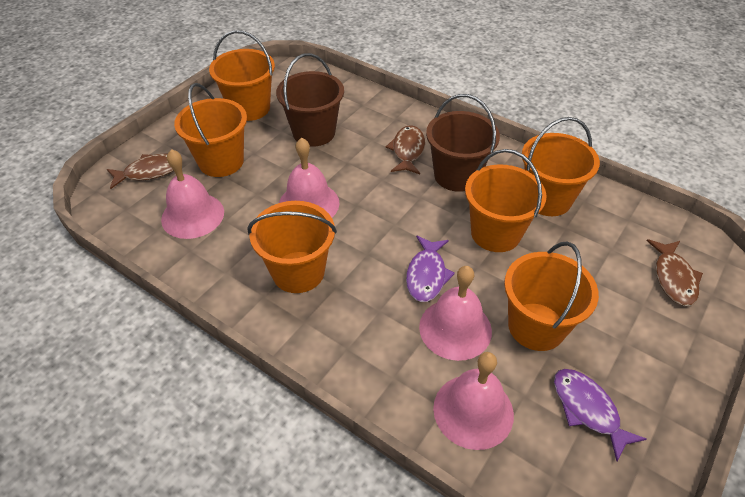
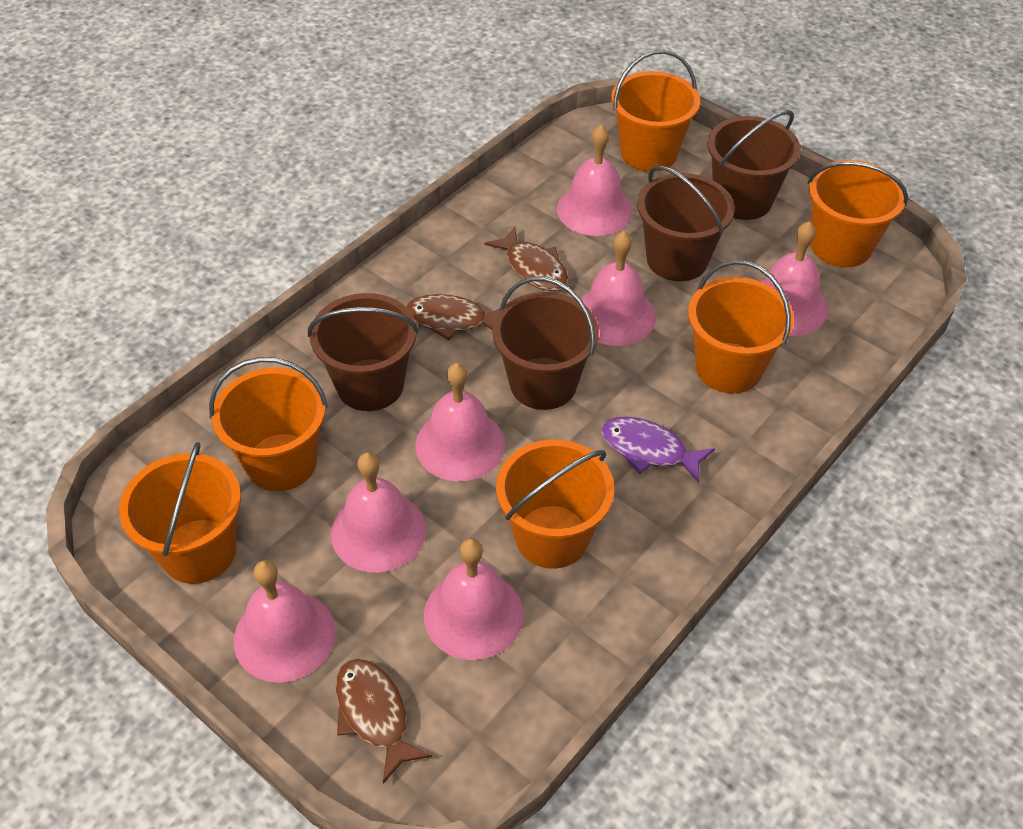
brown bucket: 2 -> 4
pink bell: 4 -> 7
purple fish: 2 -> 1

